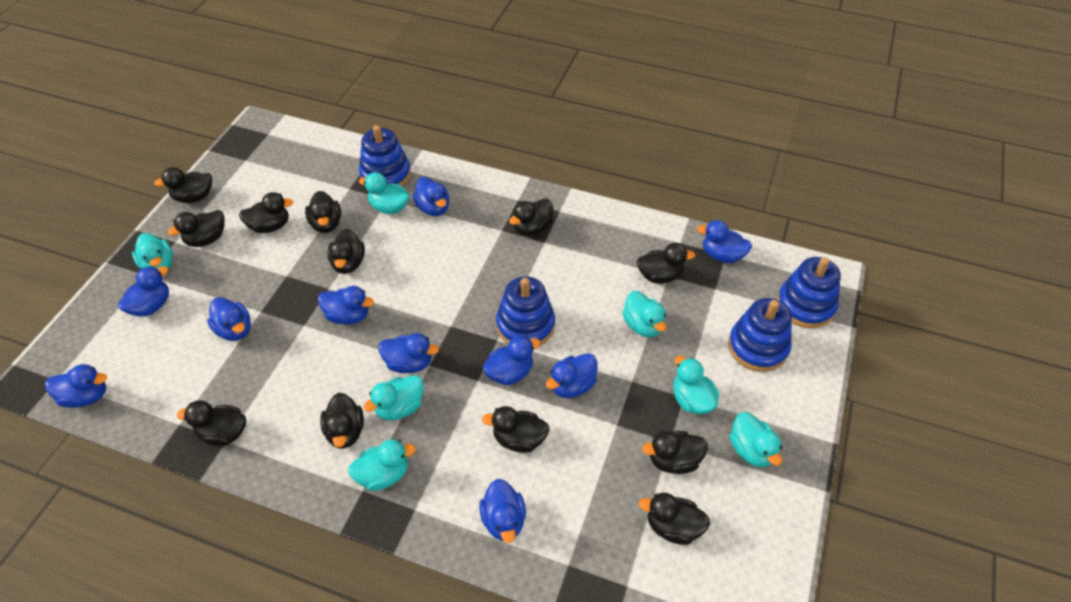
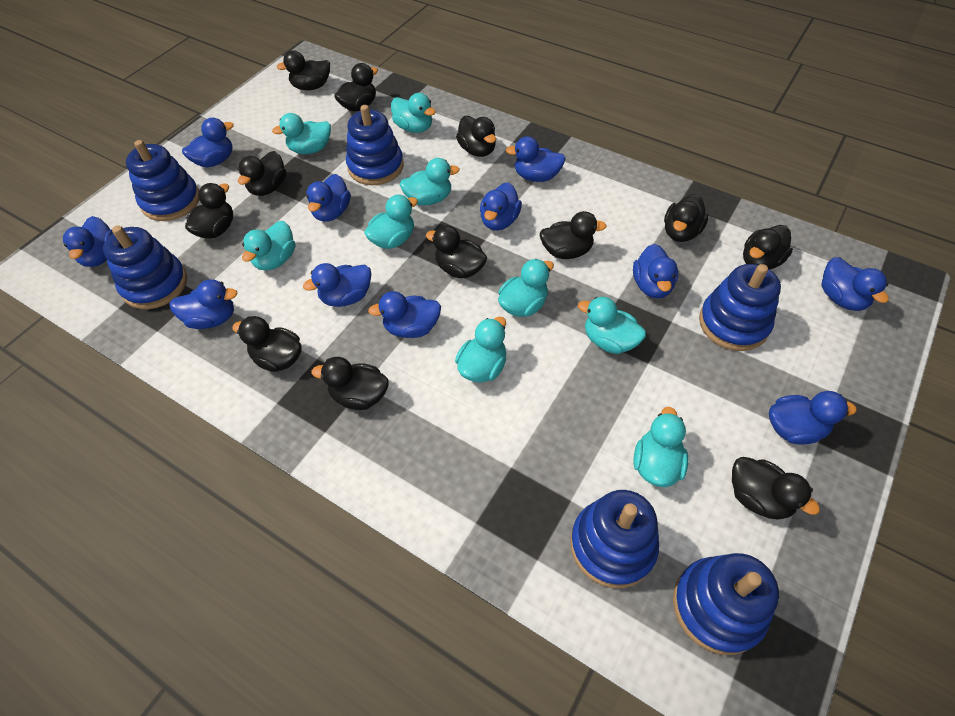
blue duck: 10 -> 11
blue stacking toy: 4 -> 6
turquoise duck: 7 -> 9

